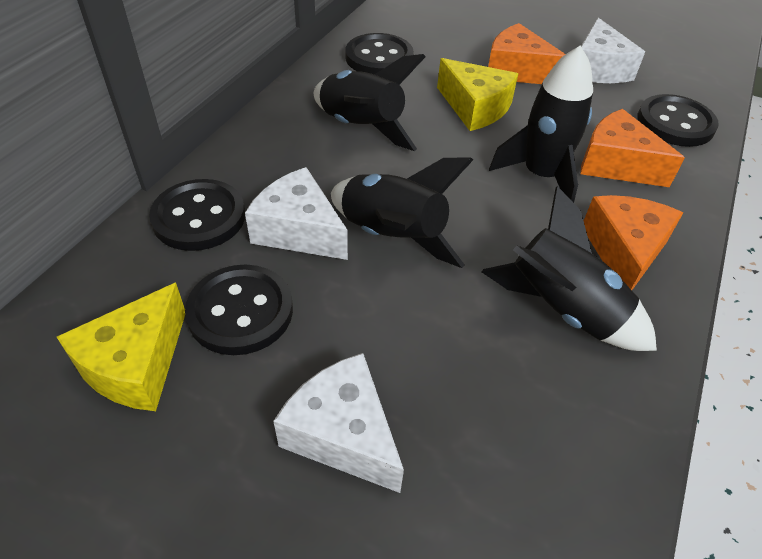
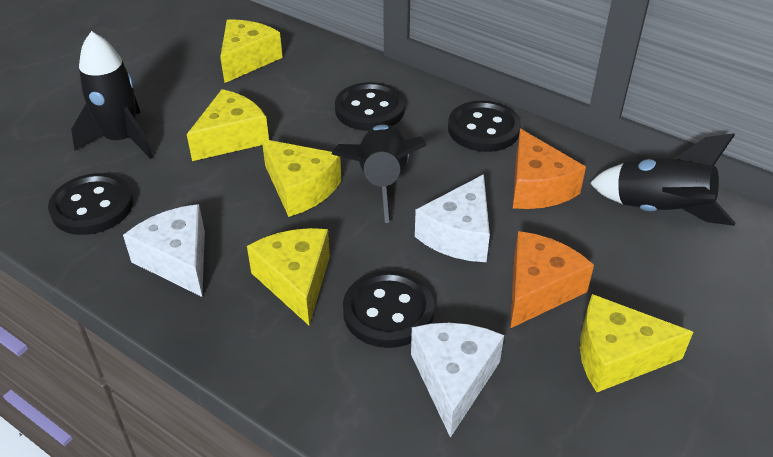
black rocket: 4 -> 3
orange cheese: 3 -> 2
yellow cheese: 2 -> 5

